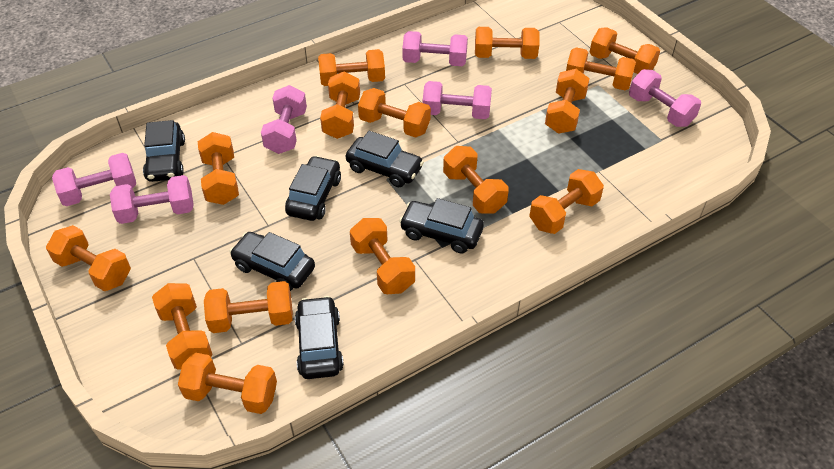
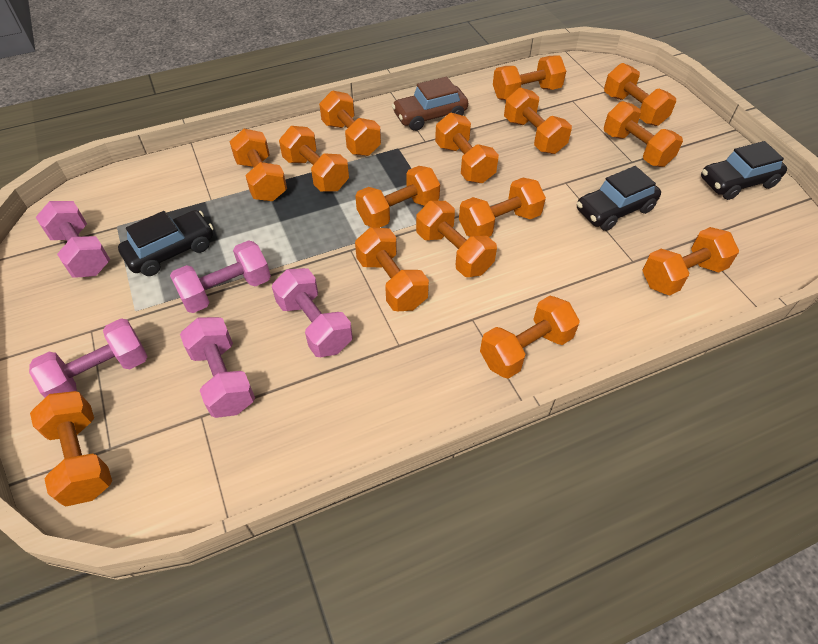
black car: 6 -> 3
brown car: 0 -> 1
pink dumbbell: 6 -> 5

